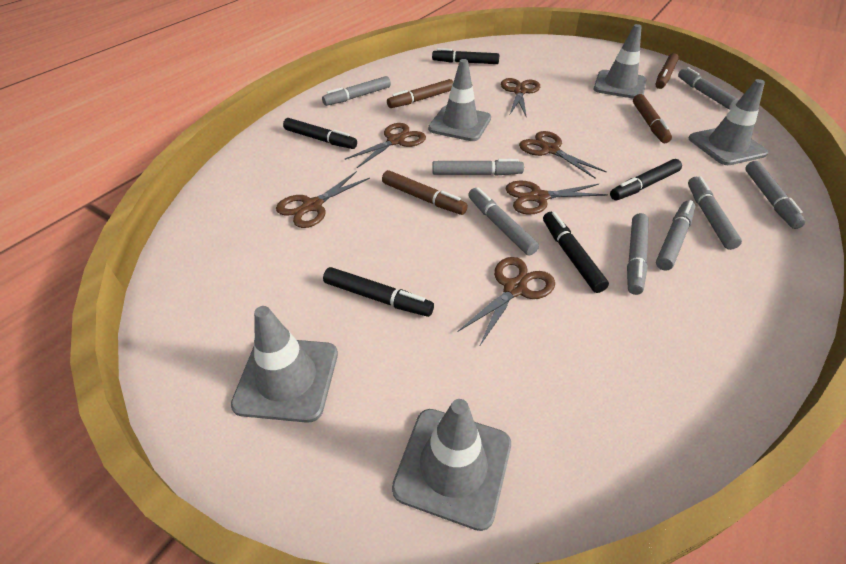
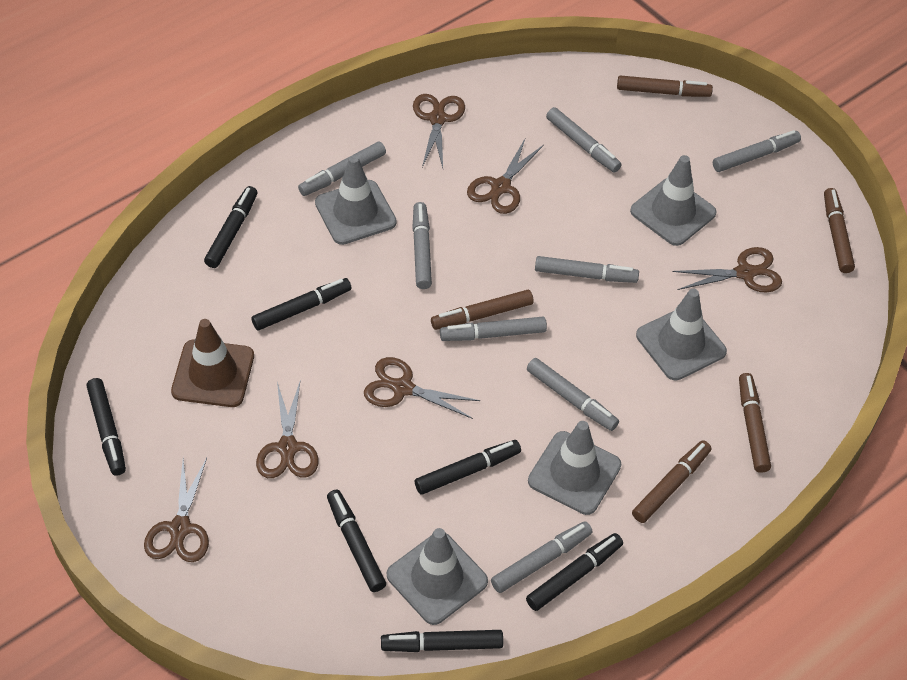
black marker: 5 -> 7
brown marker: 4 -> 5
brown traffic cone: 0 -> 1

